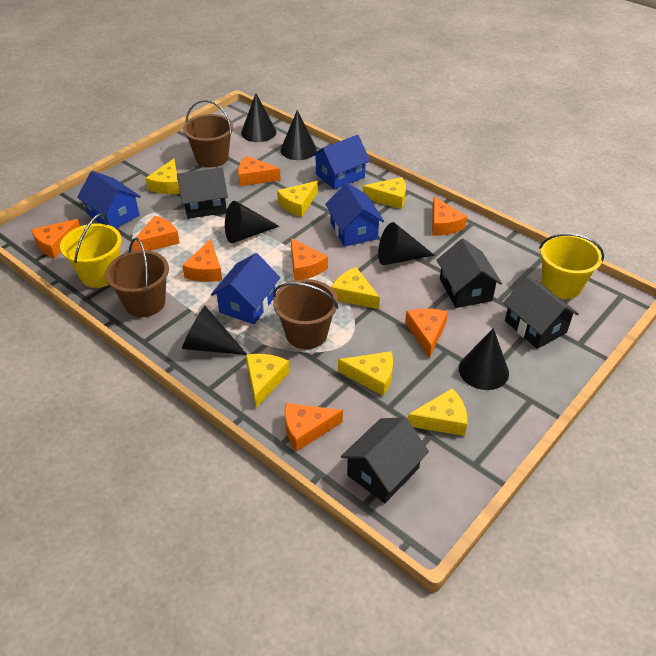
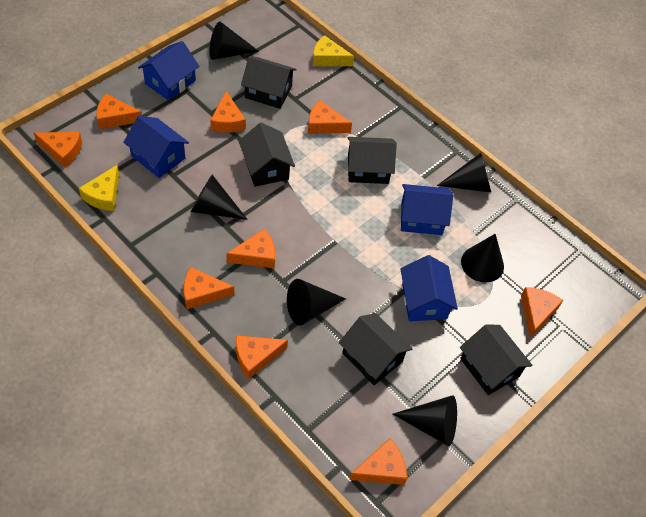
black house: 4 -> 5
brown bucket: 3 -> 0
orange cheese: 8 -> 9
yellow bucket: 2 -> 0
yellow cheese: 7 -> 2

